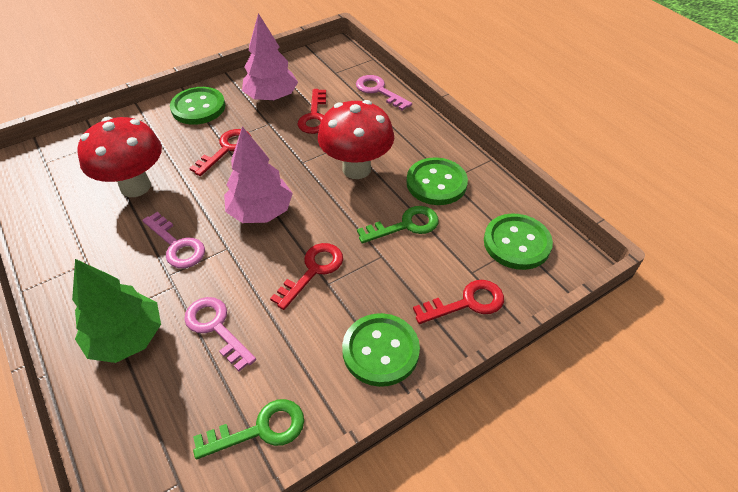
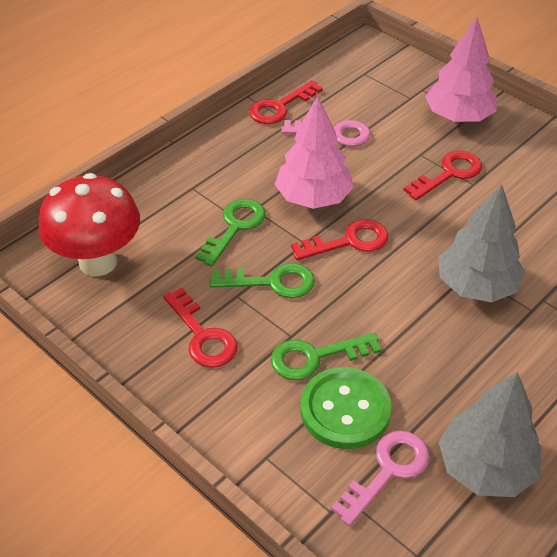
green button: 4 -> 1
green key: 2 -> 3
green tree: 1 -> 0
grey tree: 0 -> 2
pink key: 3 -> 2
red mushroom: 2 -> 1

